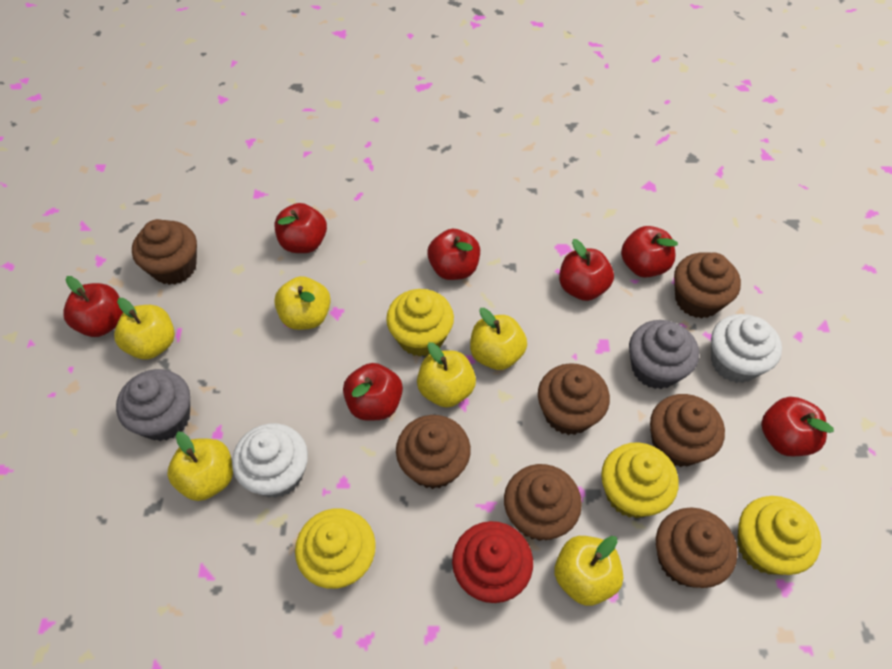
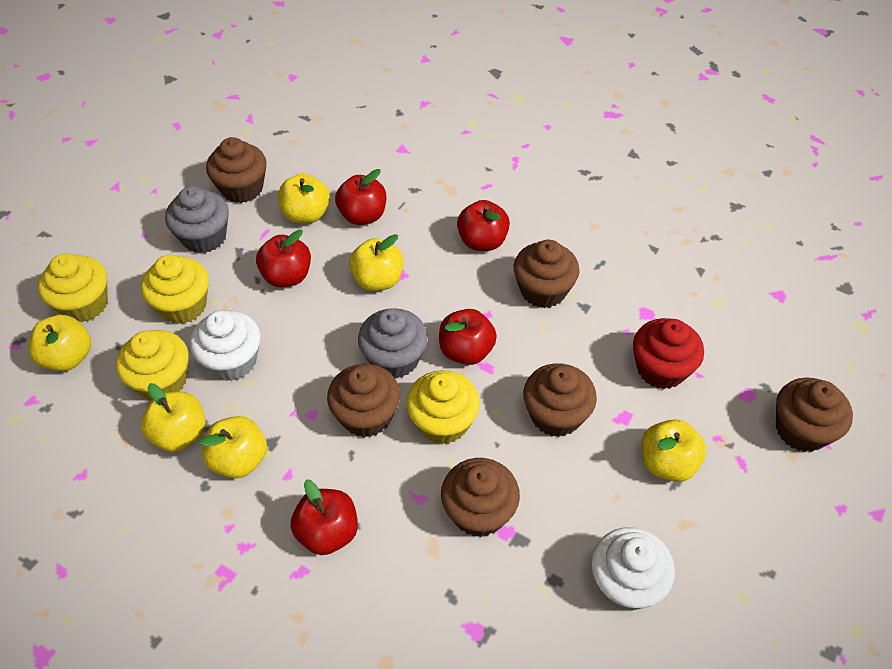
brown cupcake: 7 -> 6
red apple: 7 -> 5

